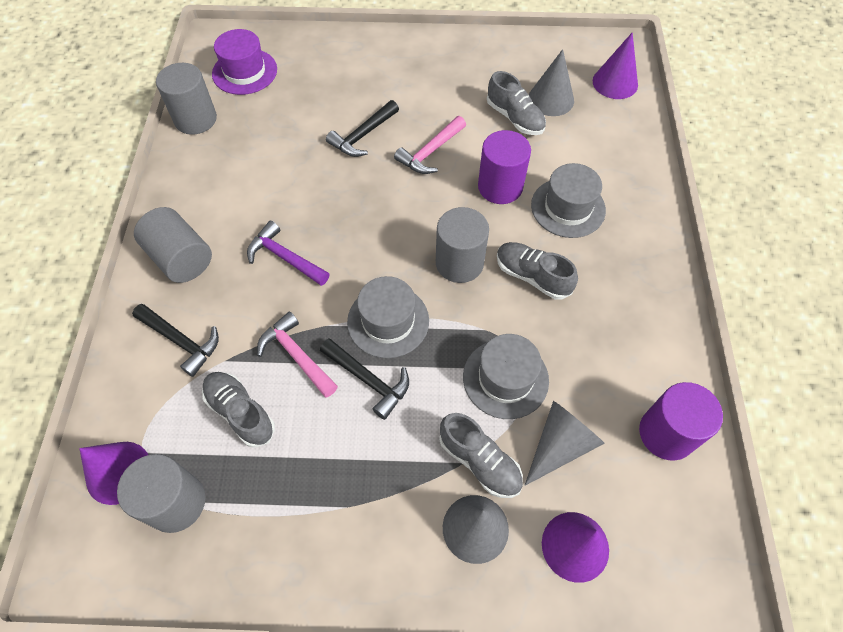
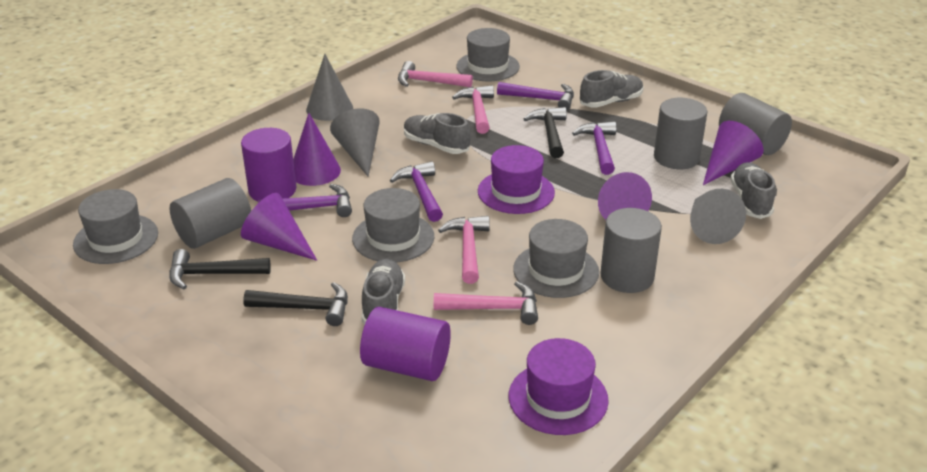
grey hat: 3 -> 4
pink hammer: 2 -> 4
purple cone: 3 -> 4
purple hammer: 1 -> 4
purple hat: 1 -> 2

